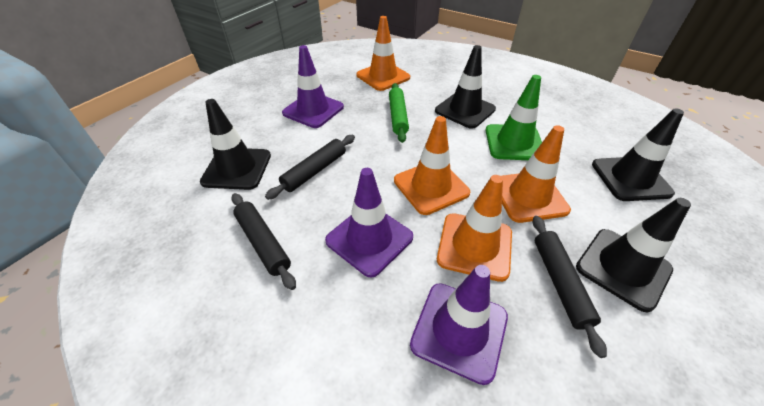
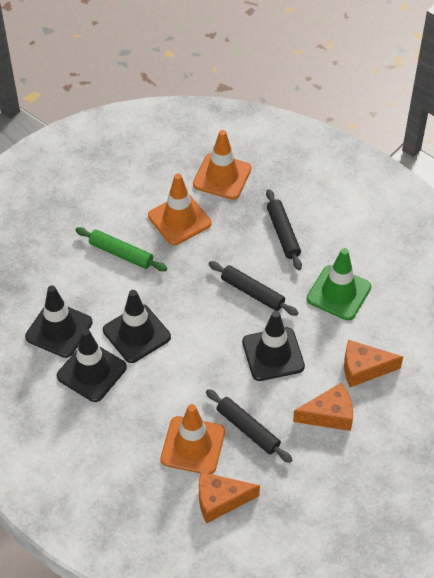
orange cheese: 0 -> 3
orange traffic cone: 4 -> 3
purple traffic cone: 3 -> 0

